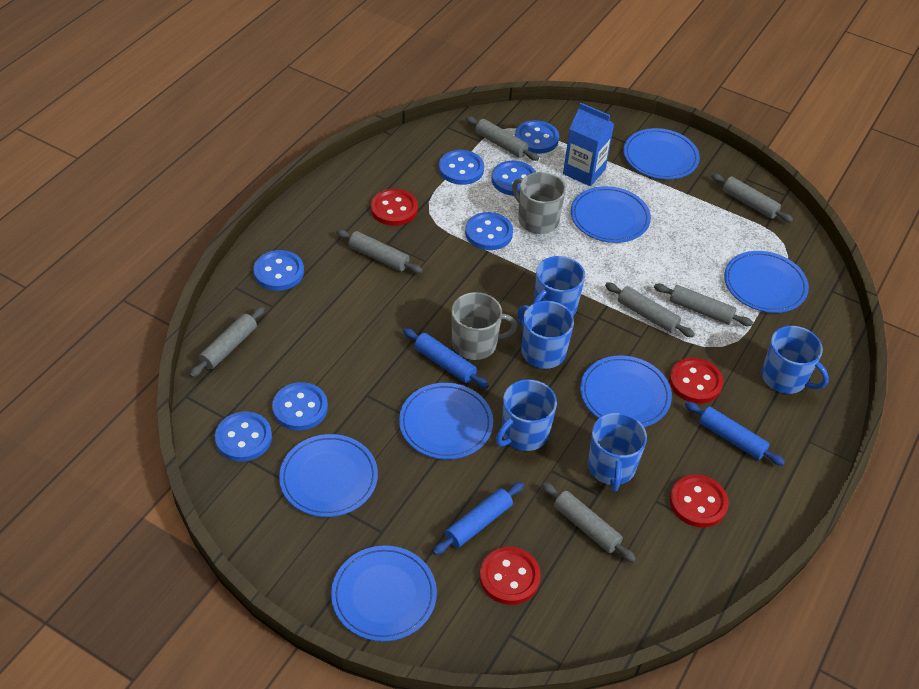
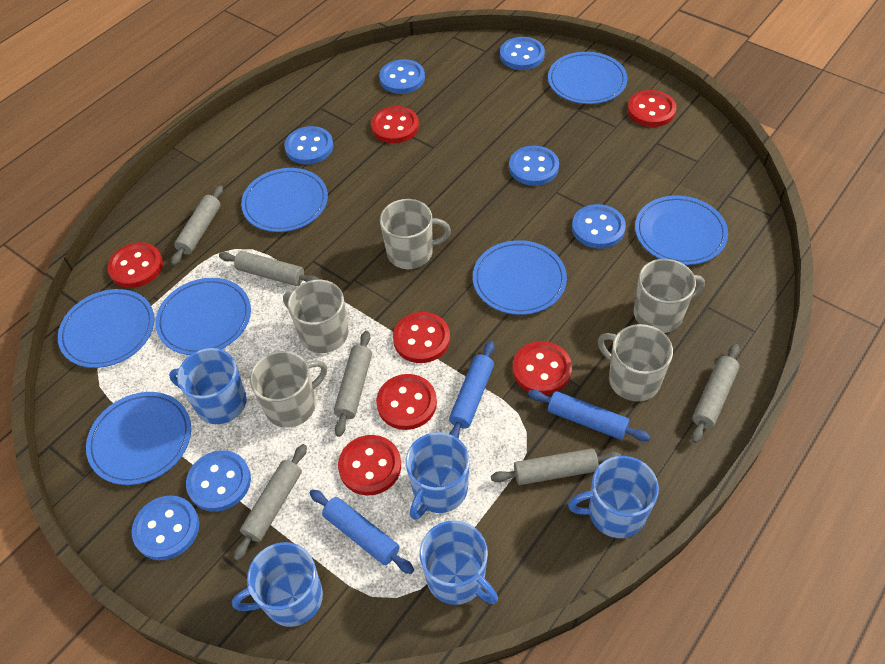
blue carton: 1 -> 0
grey mug: 2 -> 5
grey rolling pin: 7 -> 6
red button: 4 -> 7

